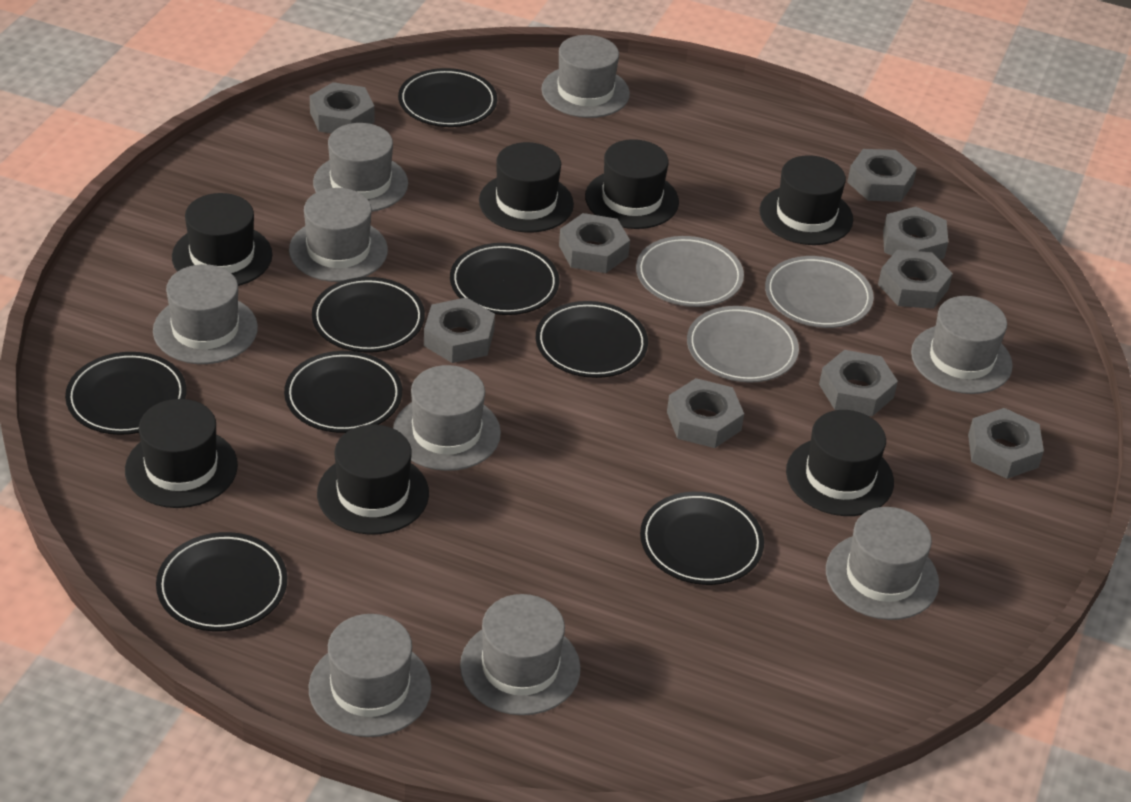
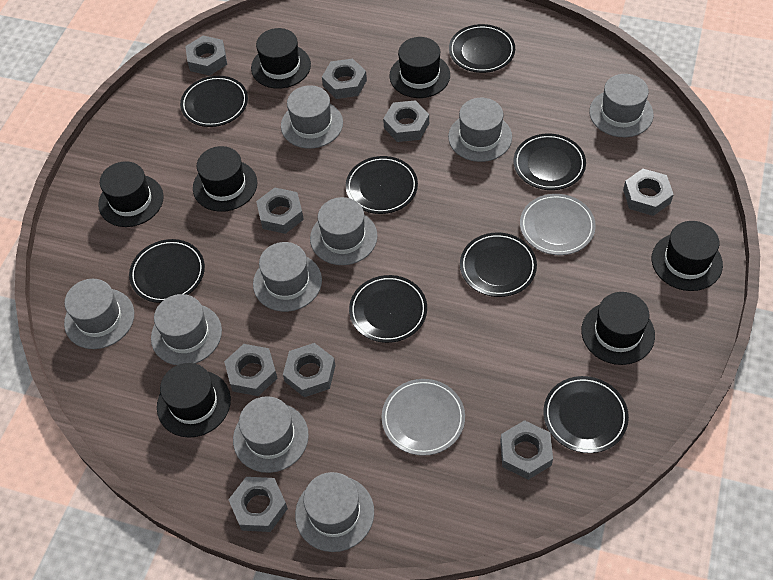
grey plate: 3 -> 2

